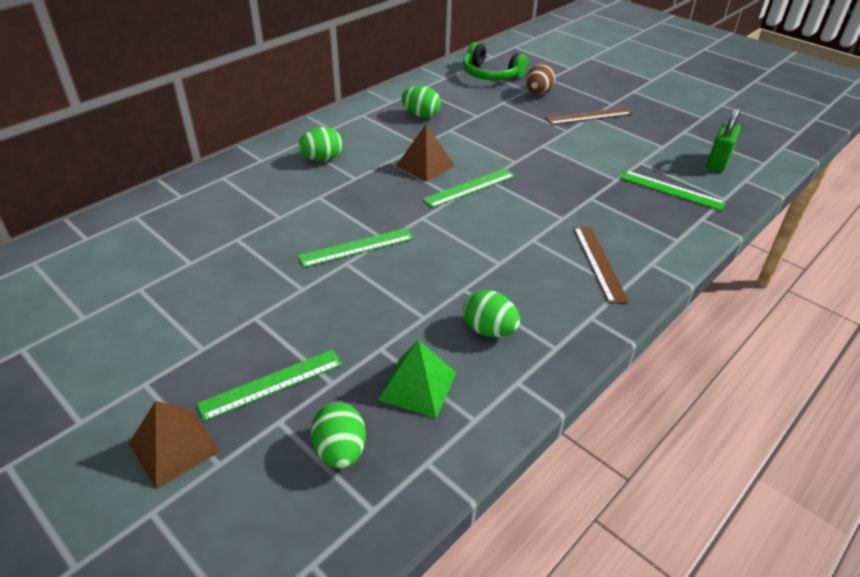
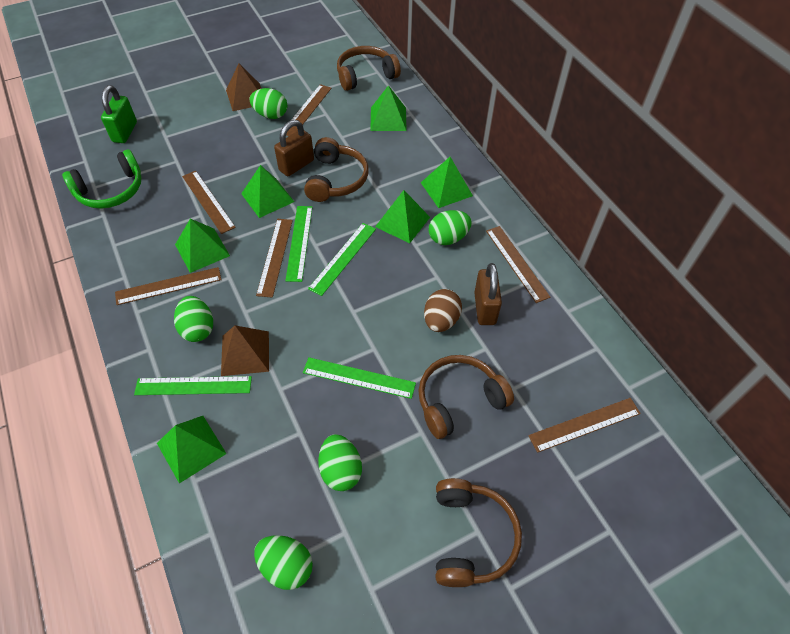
brown headphones: 0 -> 4
brown padlock: 0 -> 2
brown ruler: 2 -> 6
green egg: 4 -> 5
green pyramid: 1 -> 6

